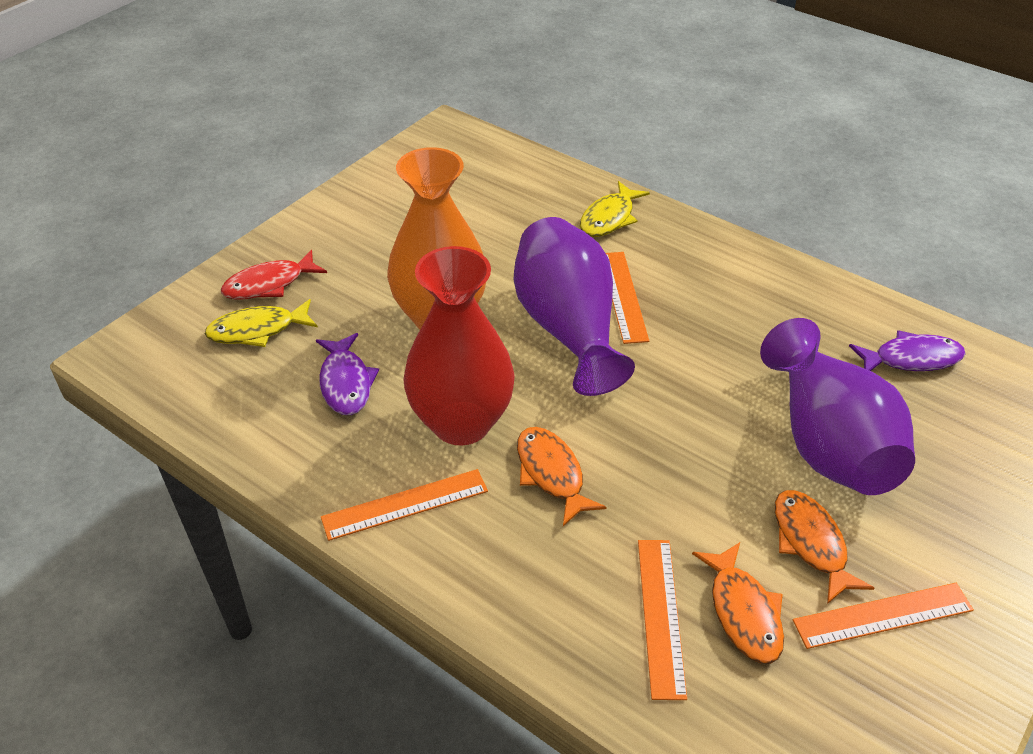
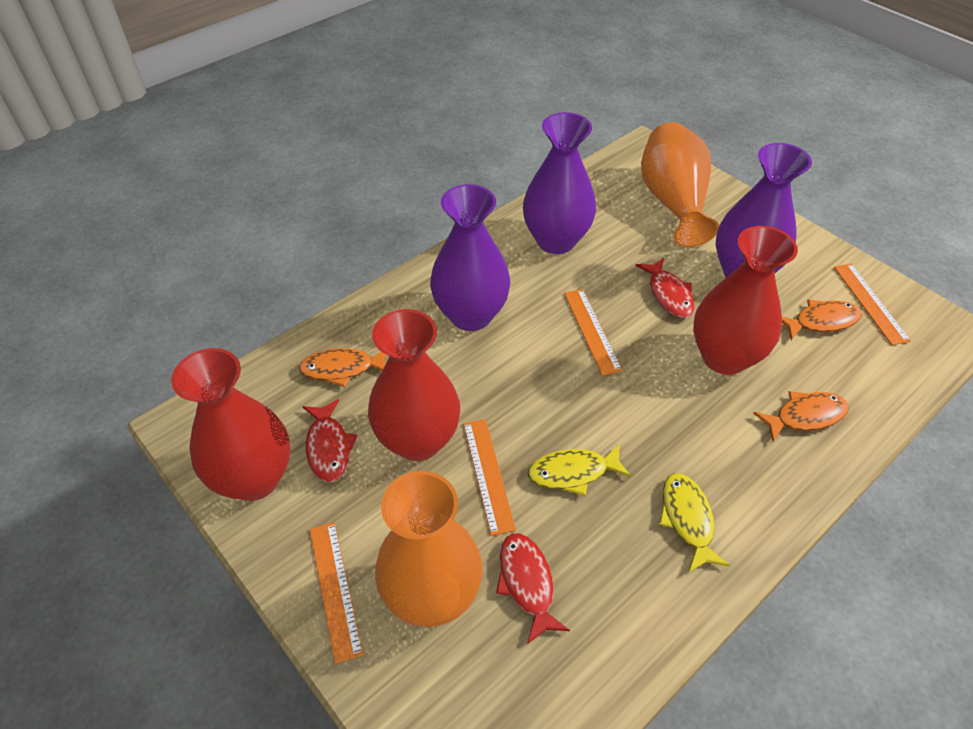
orange vase: 1 -> 2
purple fish: 2 -> 0
purple vase: 2 -> 3
red fish: 1 -> 3
red vase: 1 -> 3

